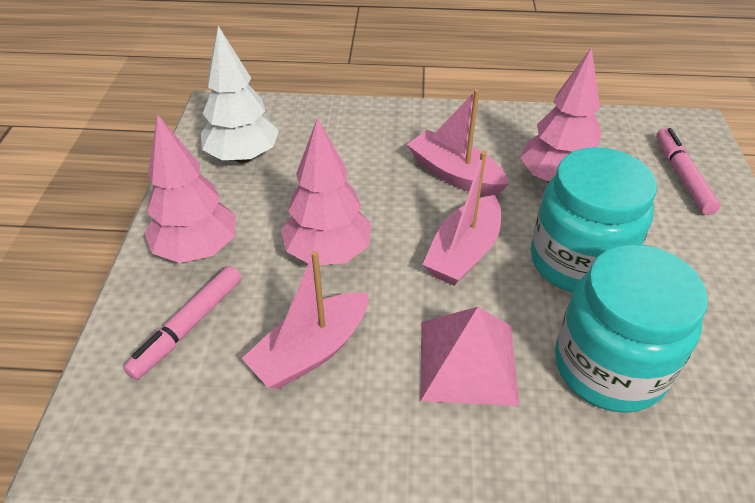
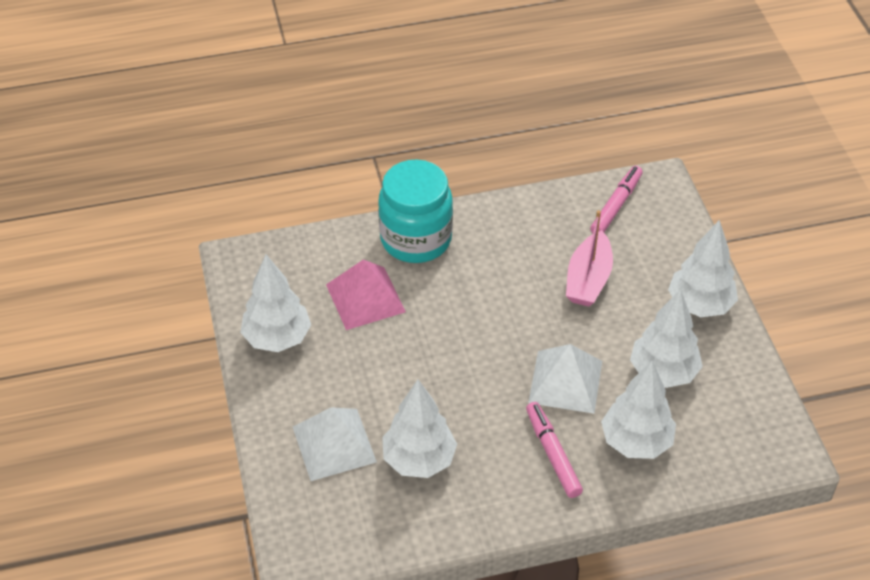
pink boat: 3 -> 1
pink tree: 3 -> 0
turquoise jar: 2 -> 1
white pyramid: 0 -> 2
white tree: 1 -> 5

